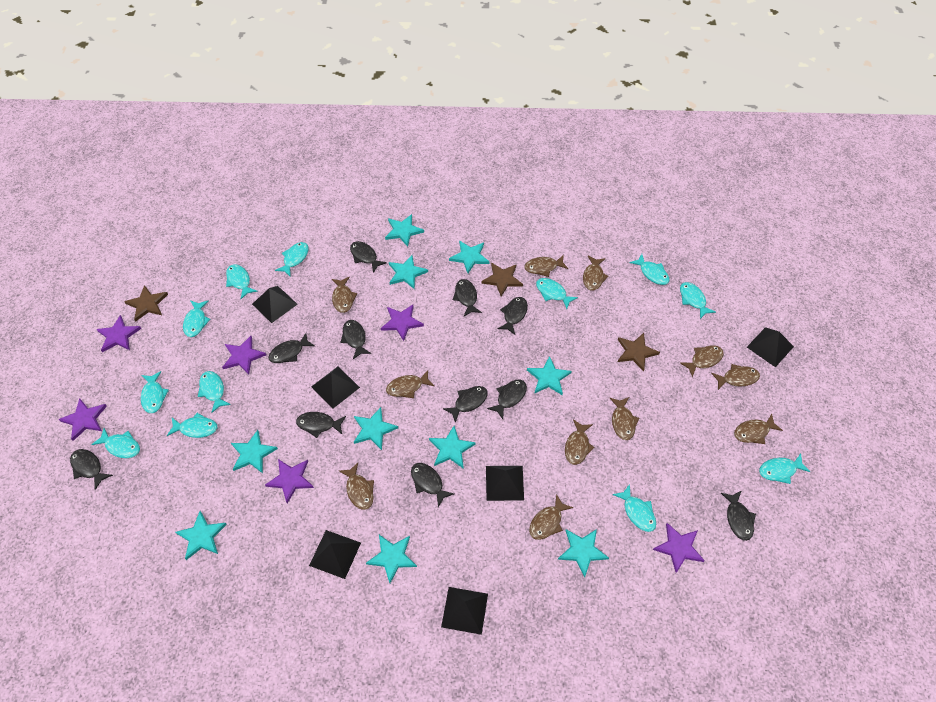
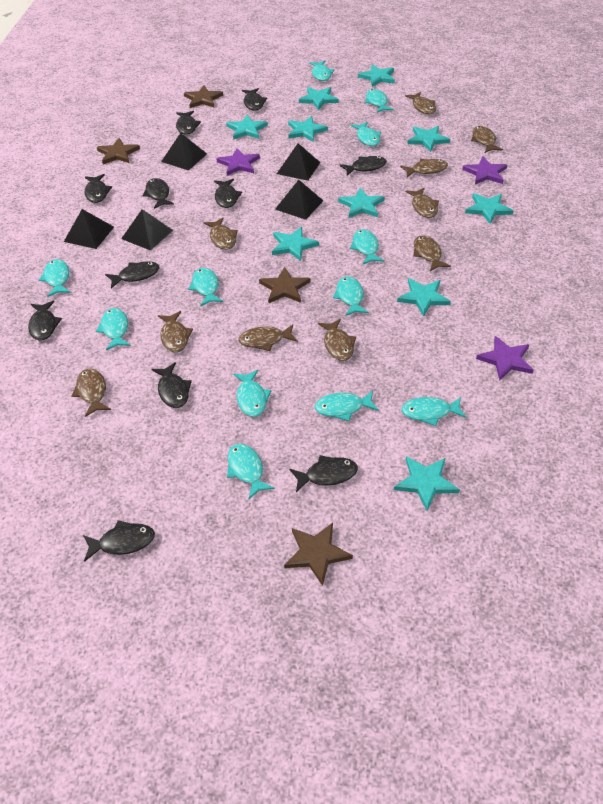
black pyramid: 6 -> 5
brown fish: 11 -> 10
brown star: 3 -> 4
purple star: 6 -> 3

